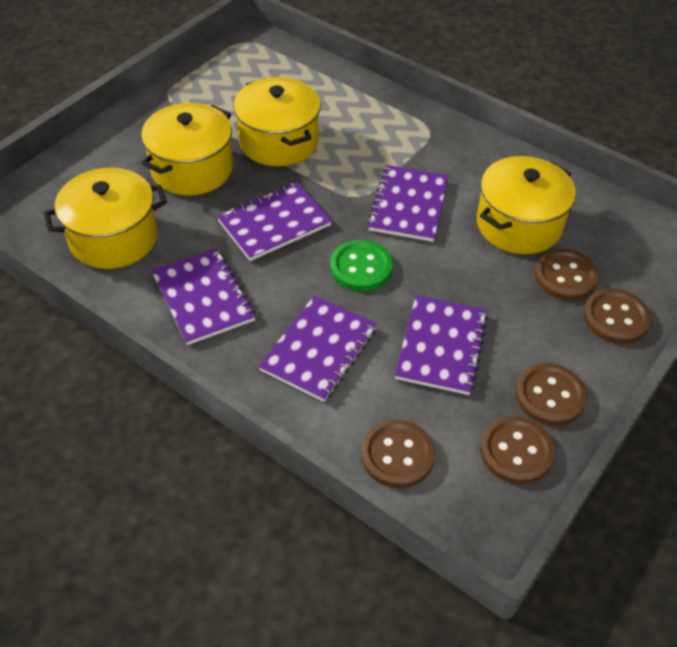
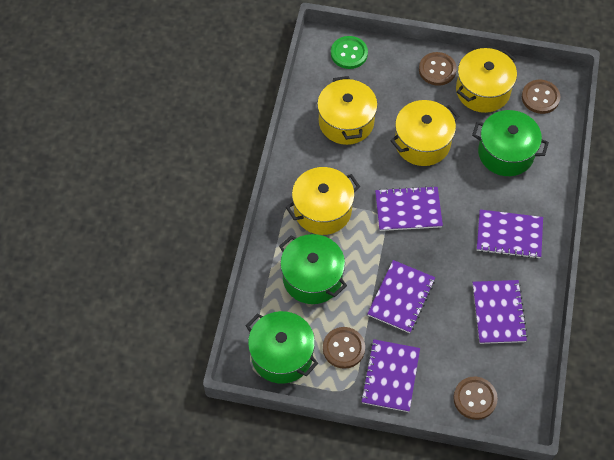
brown button: 5 -> 4
green pot: 0 -> 3

